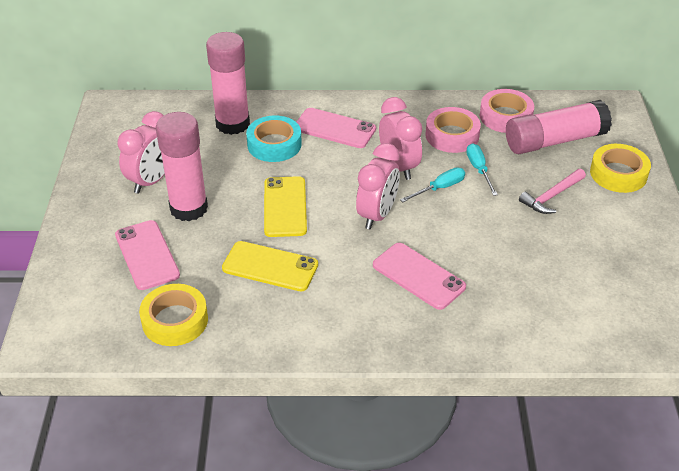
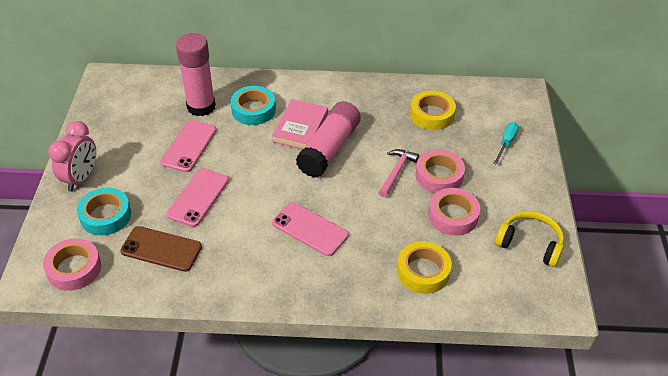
brown phone: 0 -> 1
pink book: 0 -> 1
pink clock: 3 -> 1
pink glue stick: 3 -> 2
pink tape: 2 -> 3
turquoise screwdriver: 2 -> 1
turquoise tape: 1 -> 2
yellow headphones: 0 -> 1
yellow phone: 2 -> 0

